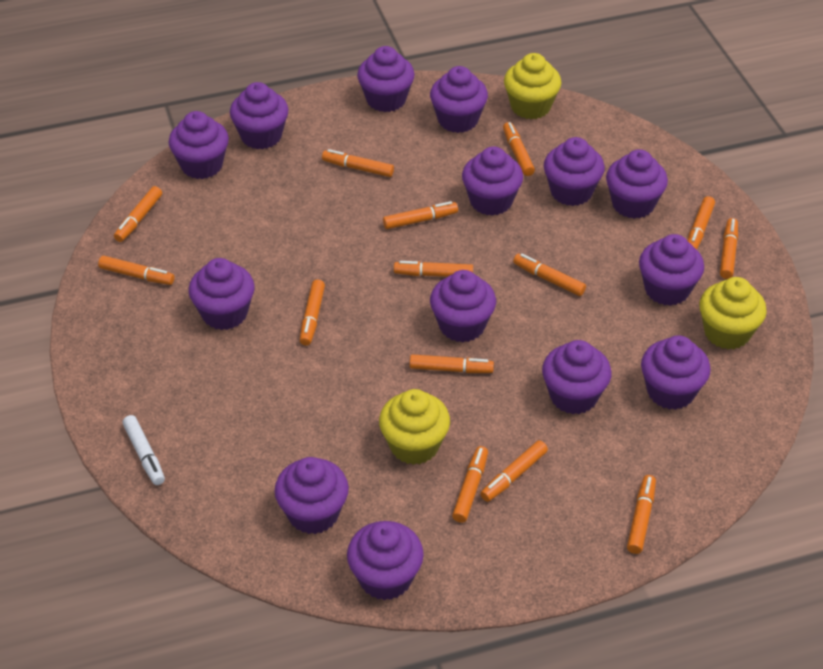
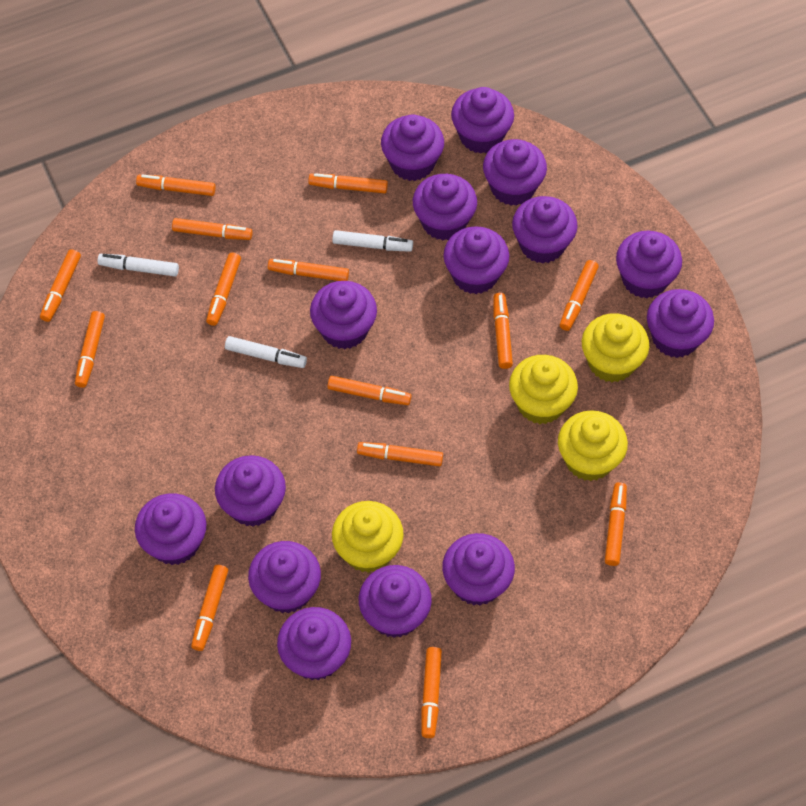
purple cupcake: 14 -> 15
white marker: 1 -> 3
yellow cupcake: 3 -> 4

